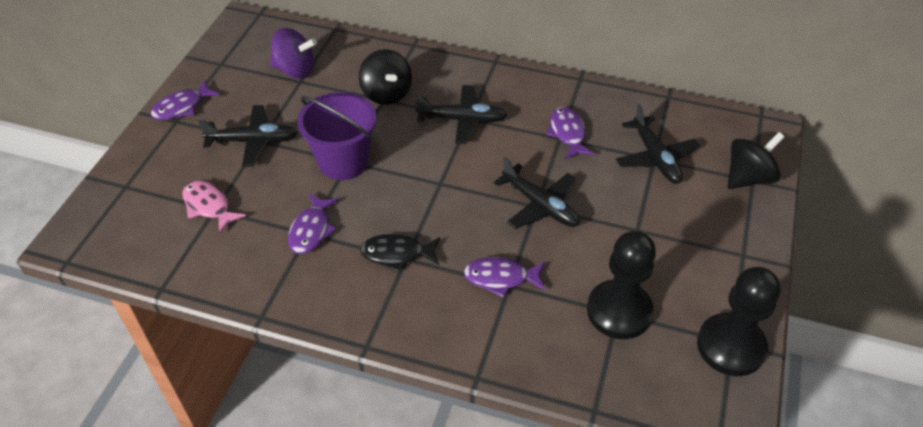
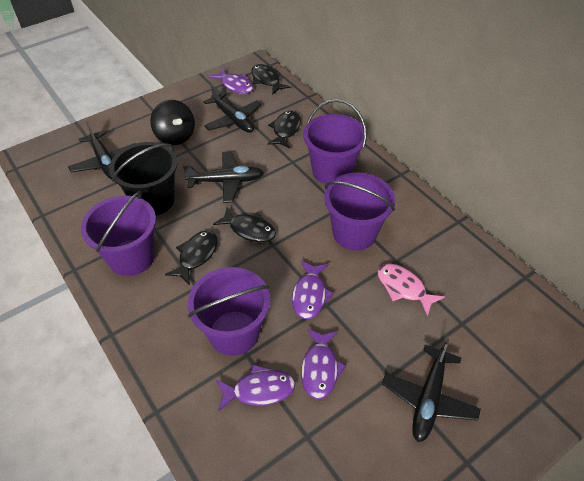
black bucket: 0 -> 1
black fish: 1 -> 4
black pawn: 2 -> 0
black spinning top: 2 -> 1
purple bucket: 1 -> 4
purple spinning top: 1 -> 0

